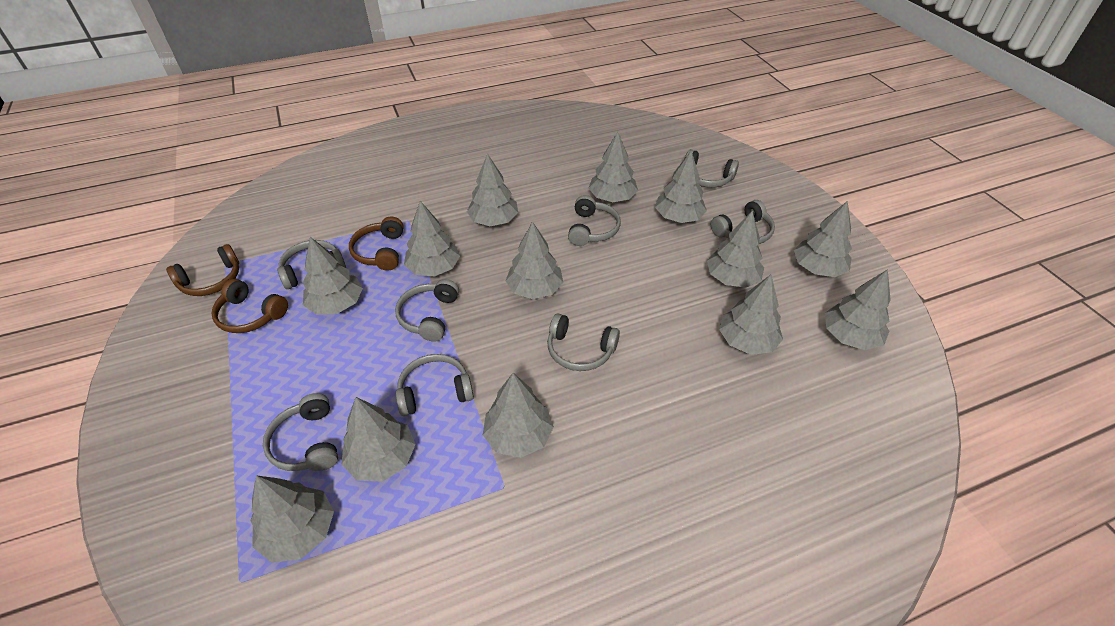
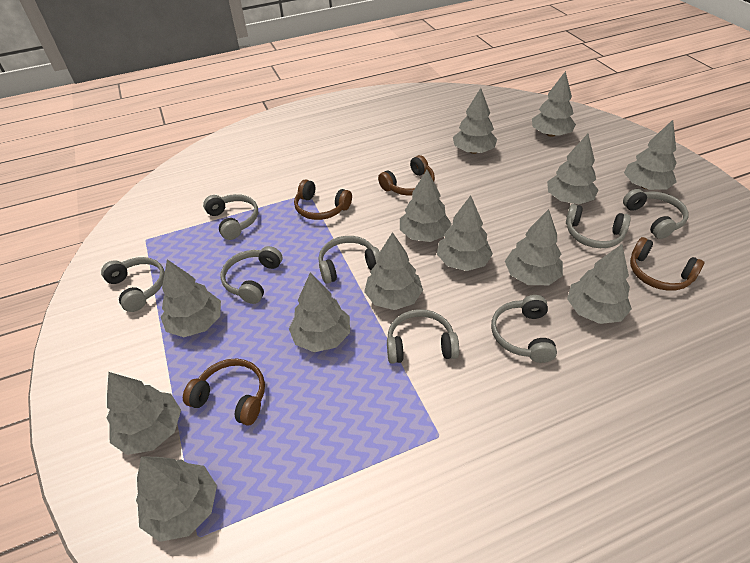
brown headphones: 3 -> 4

